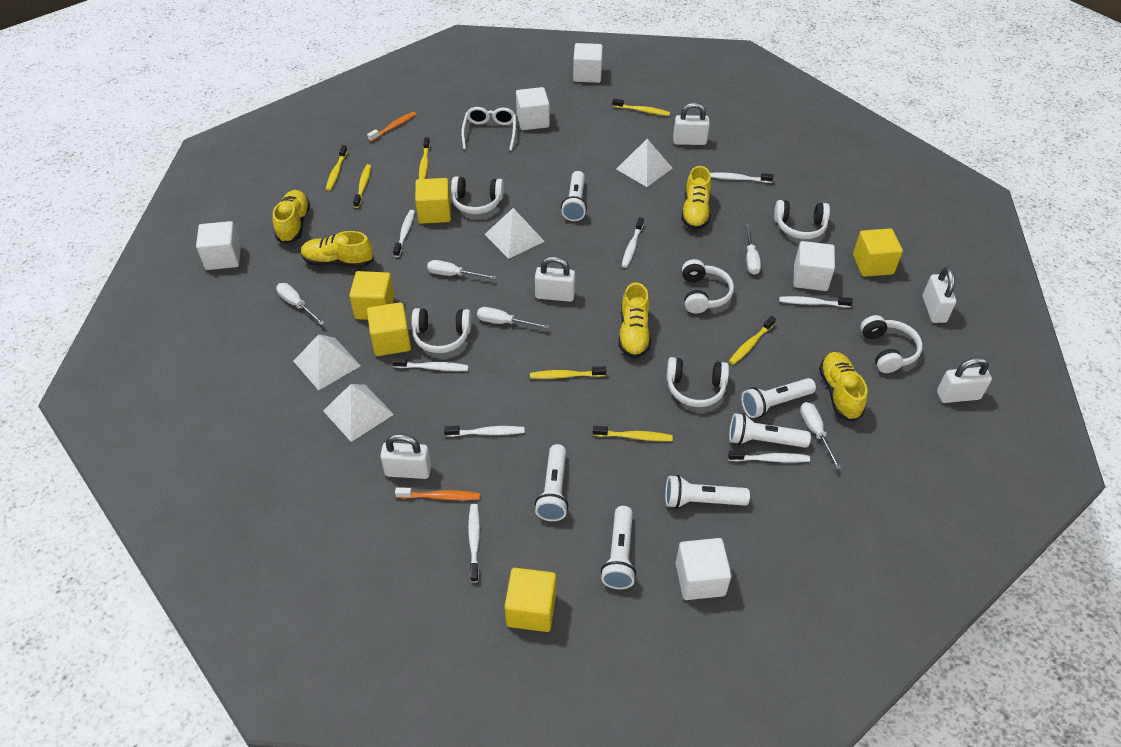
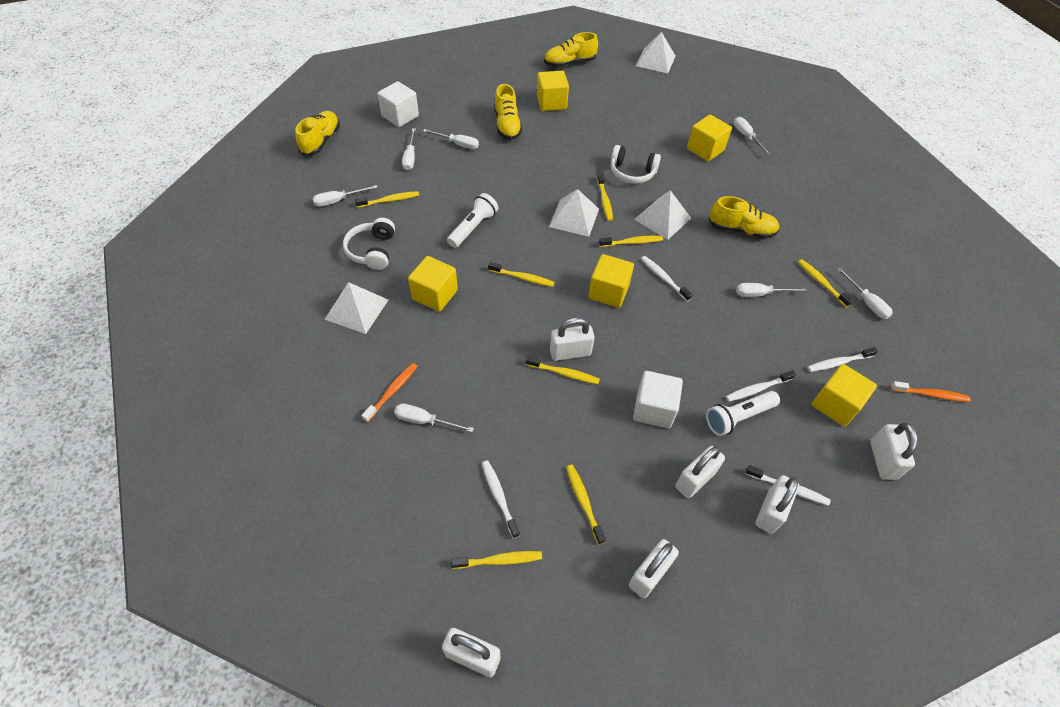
white cube: 5 -> 2
white flashlight: 6 -> 2
white glasses: 1 -> 0
white headphones: 6 -> 2
white padlock: 5 -> 6
white screwdriver: 5 -> 7
white toothbrush: 8 -> 5
yellow shoe: 5 -> 4
yellow toothbrush: 7 -> 8

